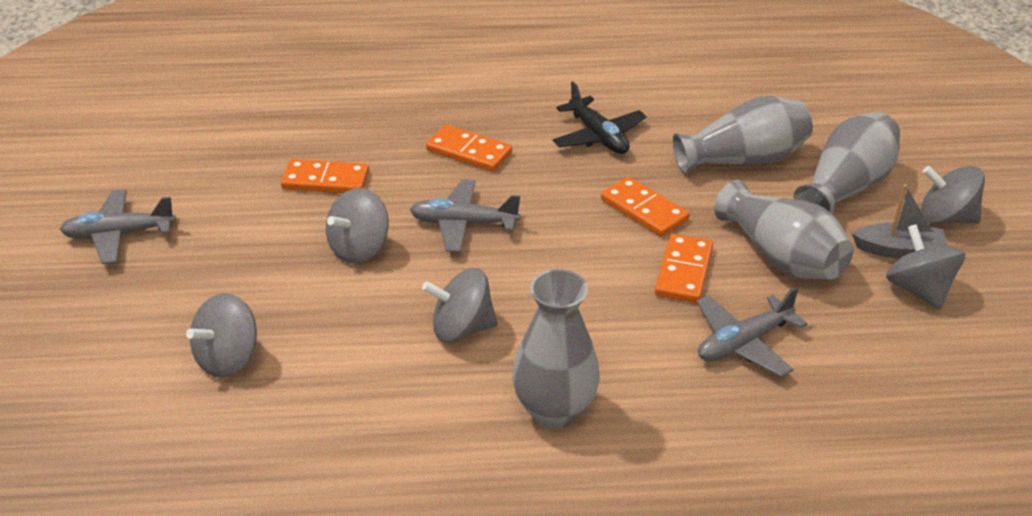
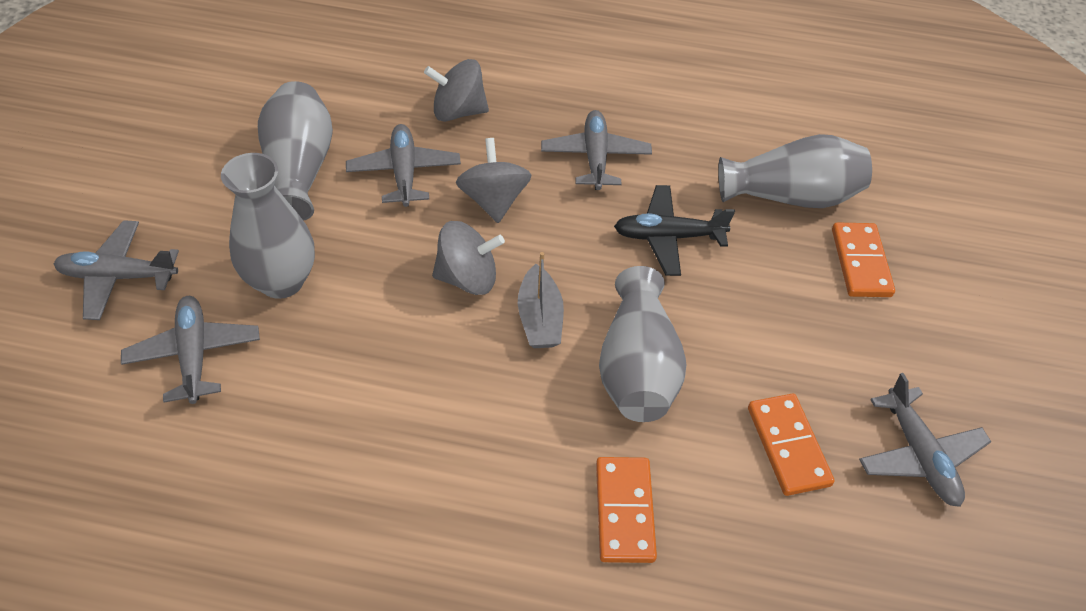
grey plane: 3 -> 5
grey spinning top: 5 -> 3
orange domino: 4 -> 3

